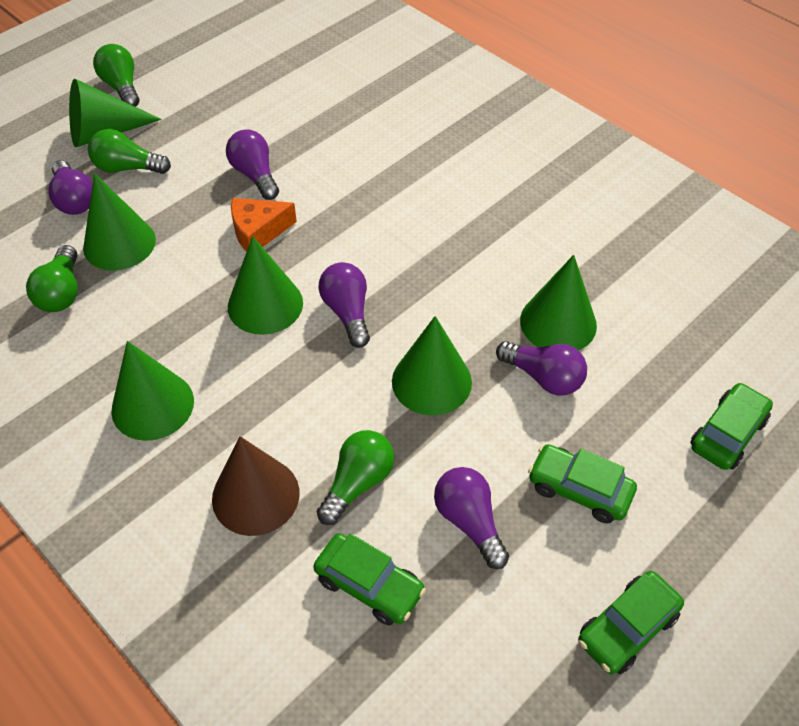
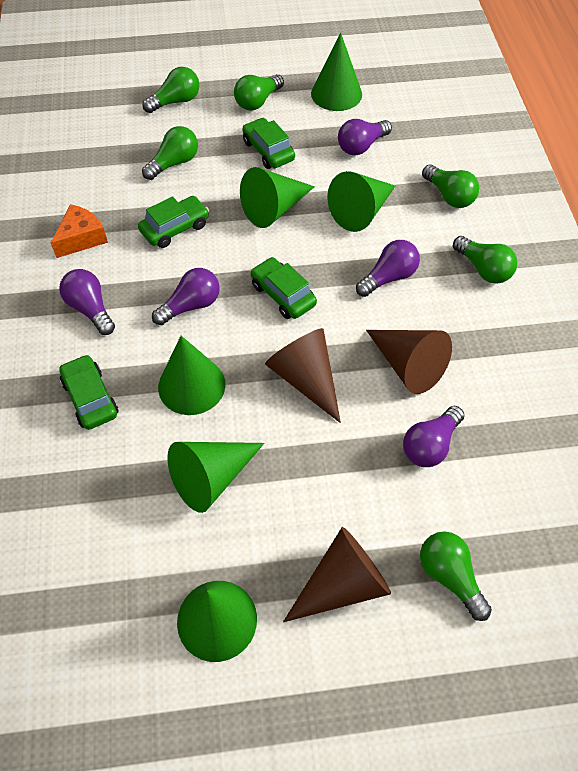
brown cone: 1 -> 3
green light bulb: 4 -> 6

